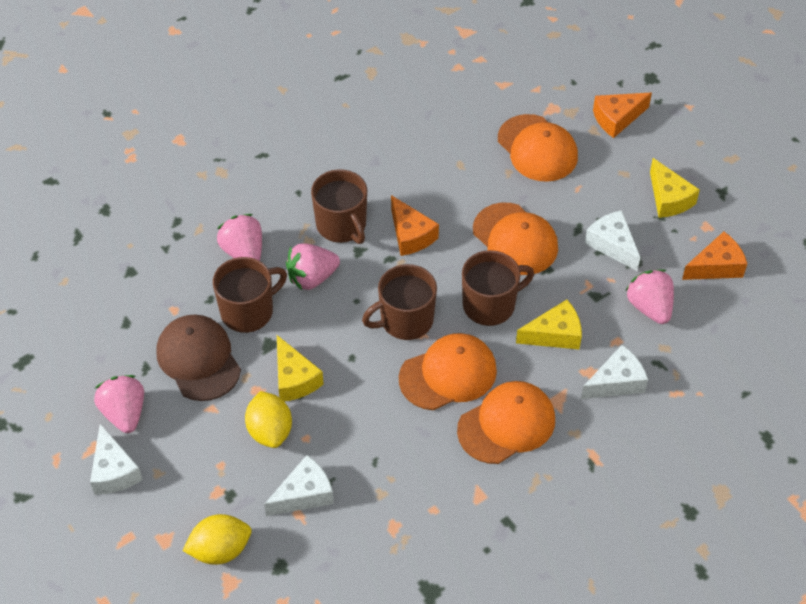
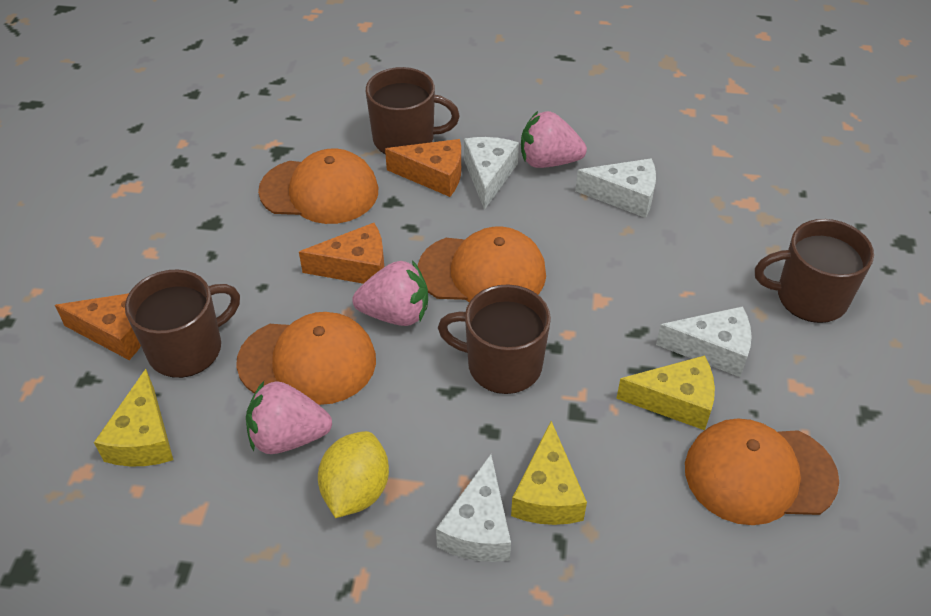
brown cap: 1 -> 0
pink strawberry: 4 -> 3
yellow lemon: 2 -> 1

